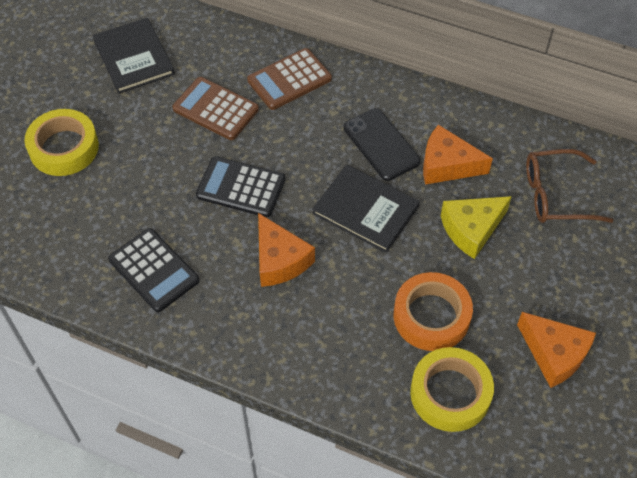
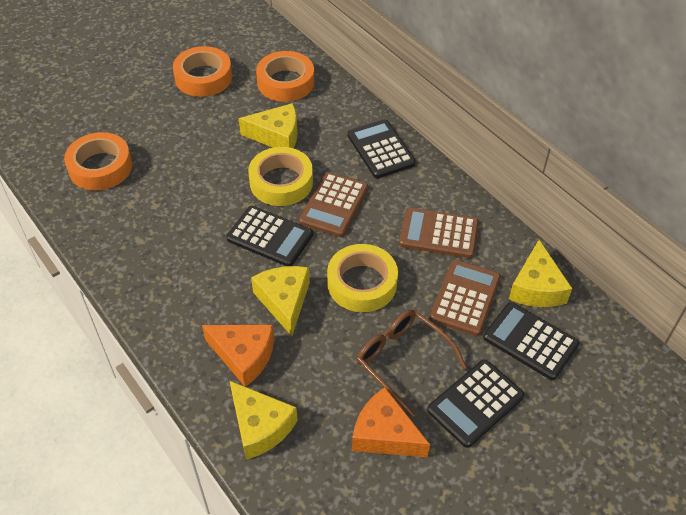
black book: 2 -> 0
black calculator: 2 -> 4
black phone: 1 -> 0
brown calculator: 2 -> 3
orange cheese: 3 -> 2
orange tape: 1 -> 3
yellow cheese: 1 -> 4

